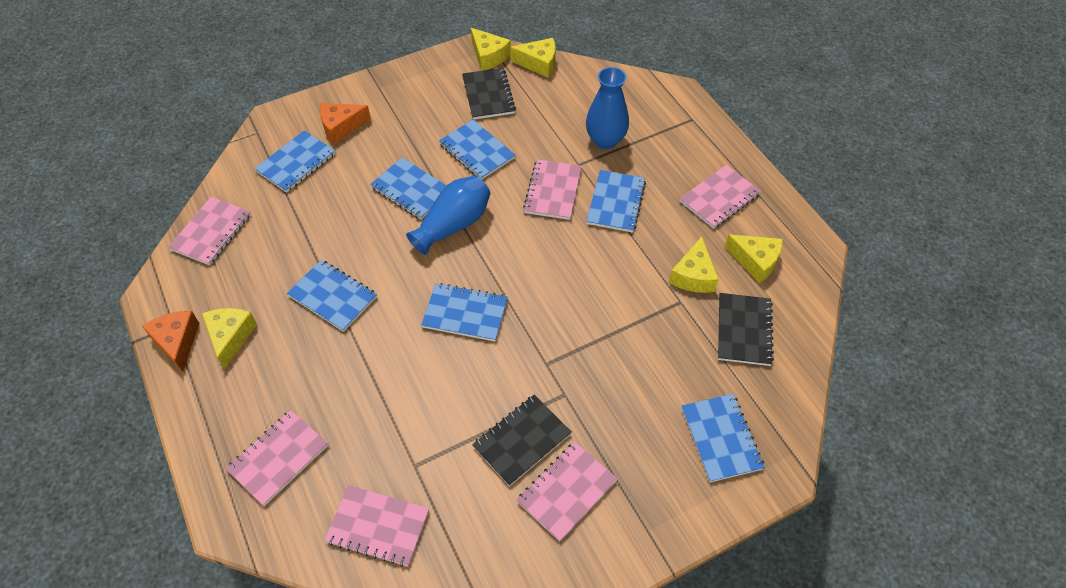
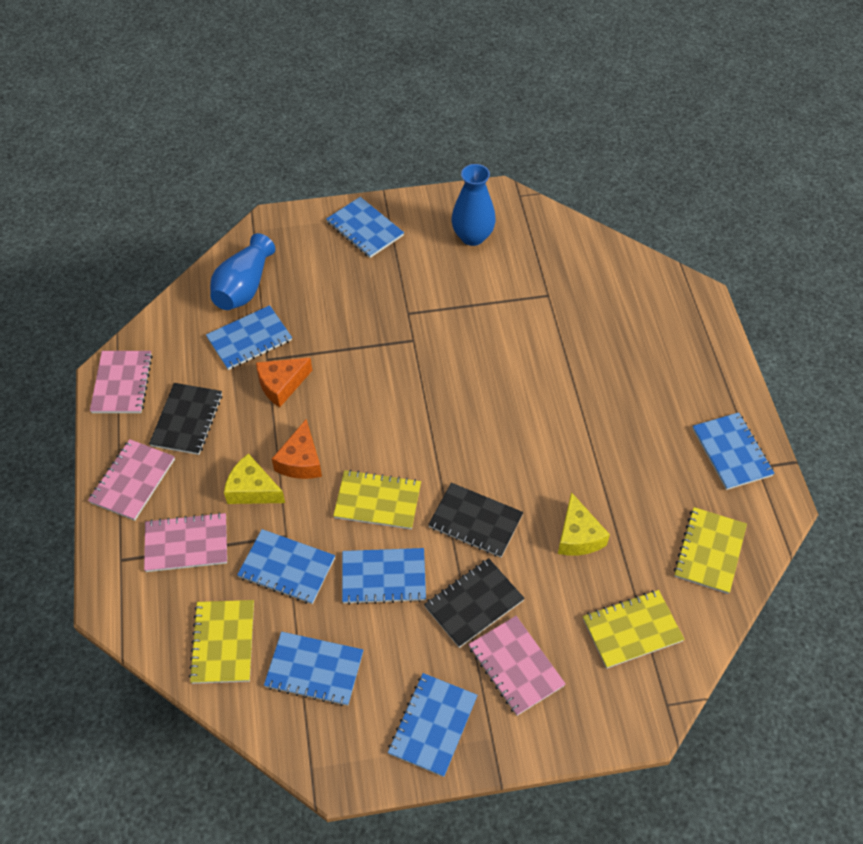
pink notebook: 6 -> 4
yellow cheese: 5 -> 2
yellow notebook: 0 -> 4

